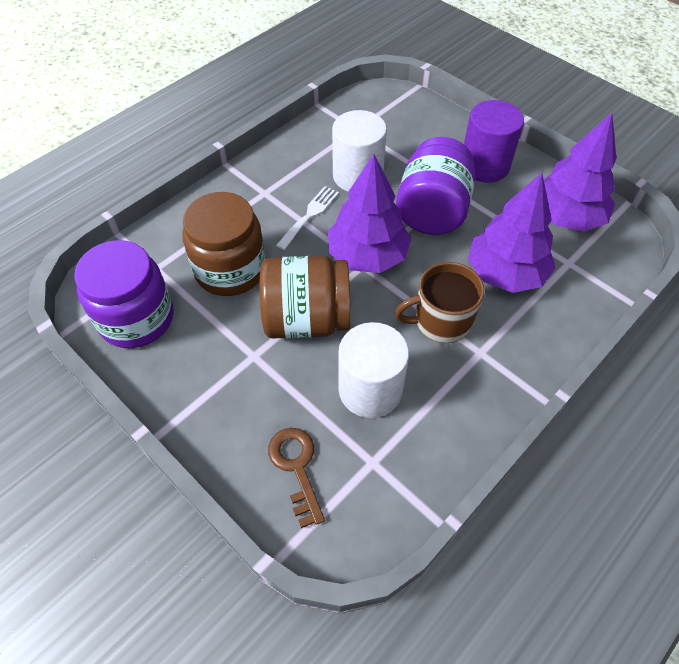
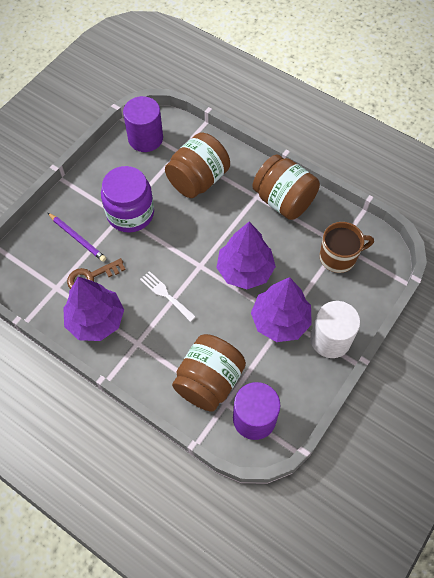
brown jar: 2 -> 3
purple cylinder: 1 -> 2
purple jar: 2 -> 1
purple pencil: 0 -> 1
white cylinder: 2 -> 1

